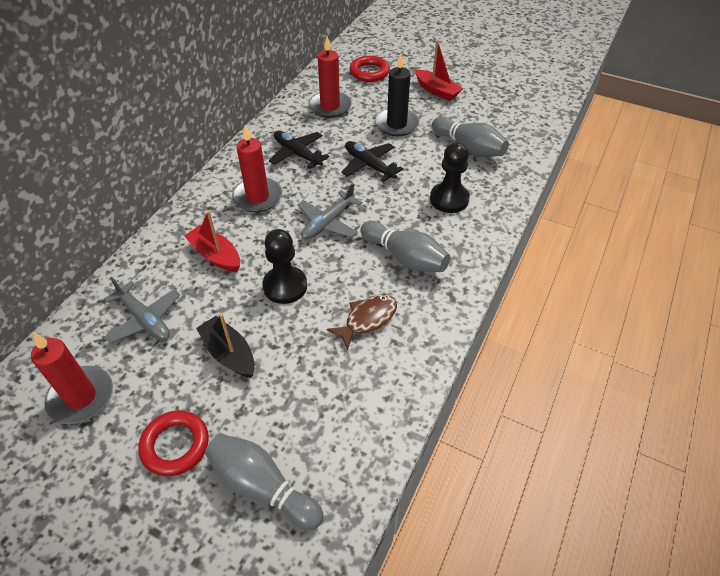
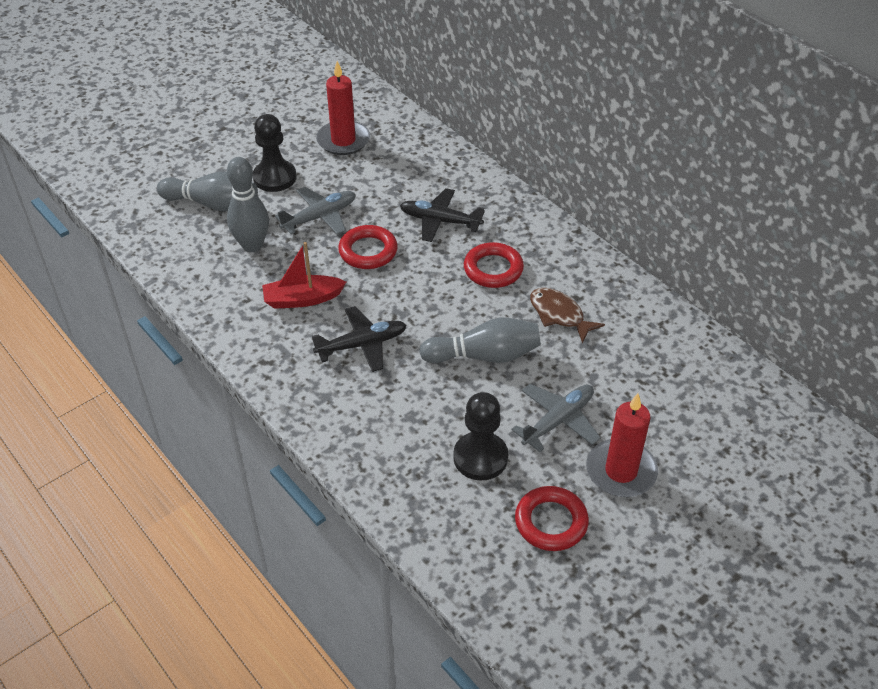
black boat: 1 -> 0
black candle: 1 -> 0
red boat: 2 -> 1
red candle: 3 -> 2
red ring: 2 -> 3

